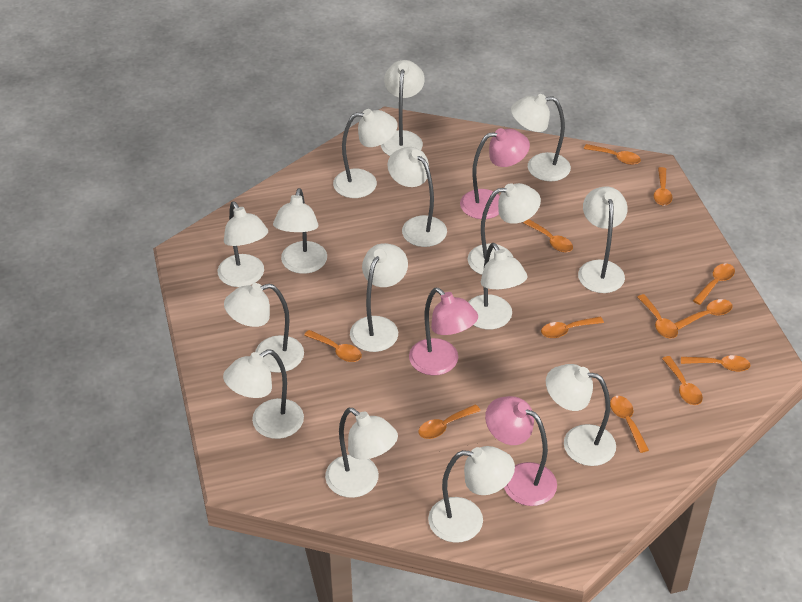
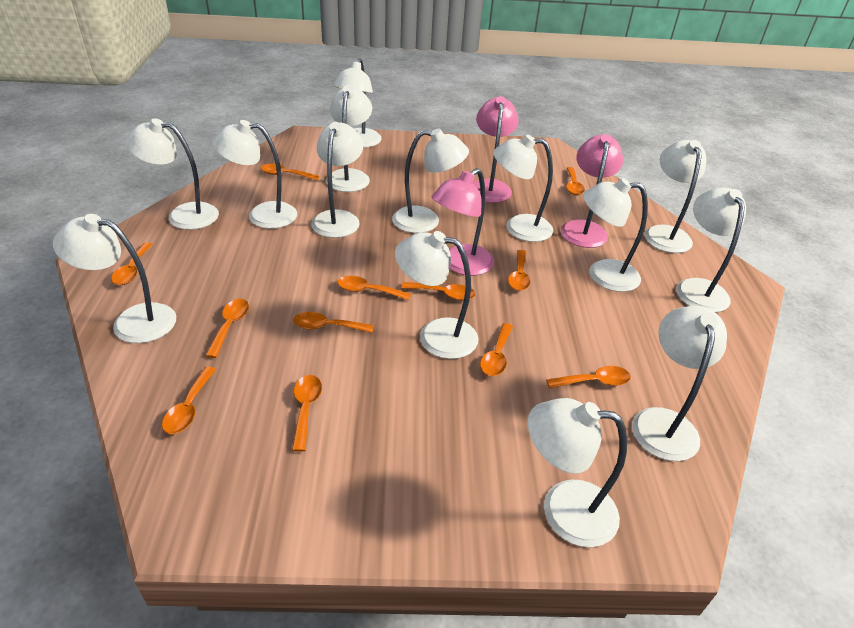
white lamp: 15 -> 14

